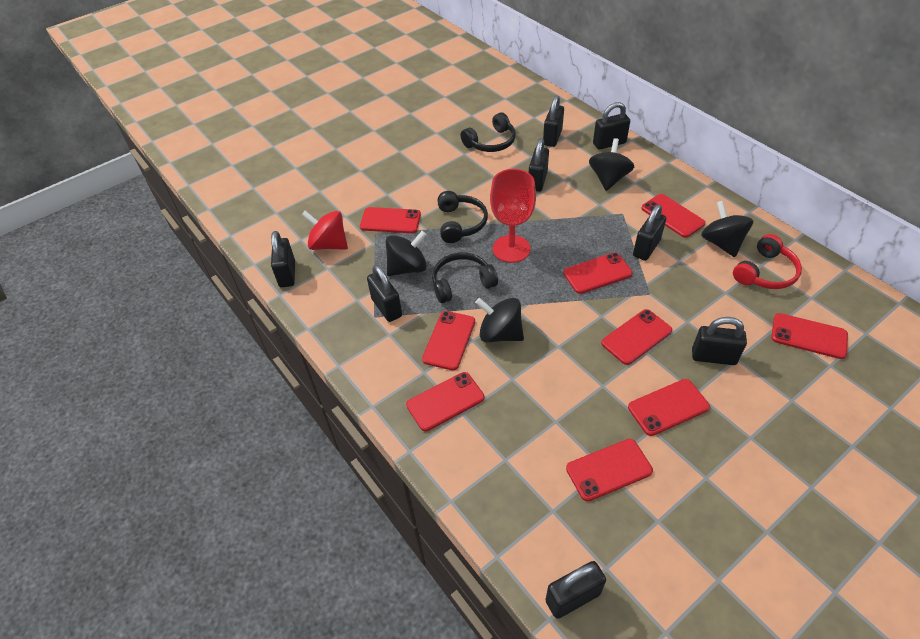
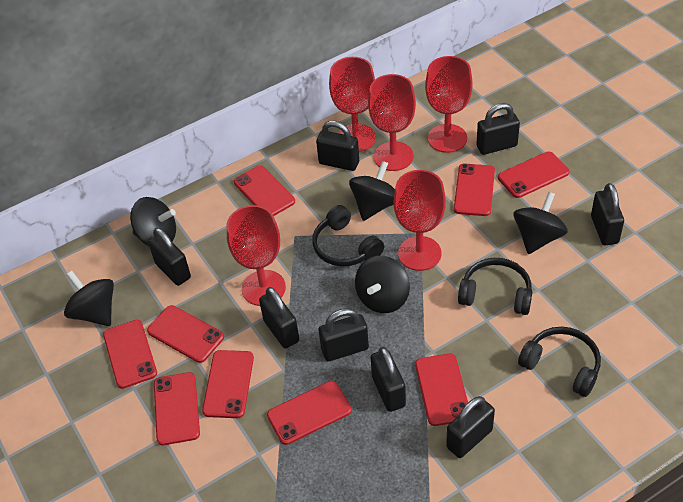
black spinning top: 4 -> 5
red goblet: 1 -> 5
red headphones: 1 -> 0
red spinning top: 1 -> 0

